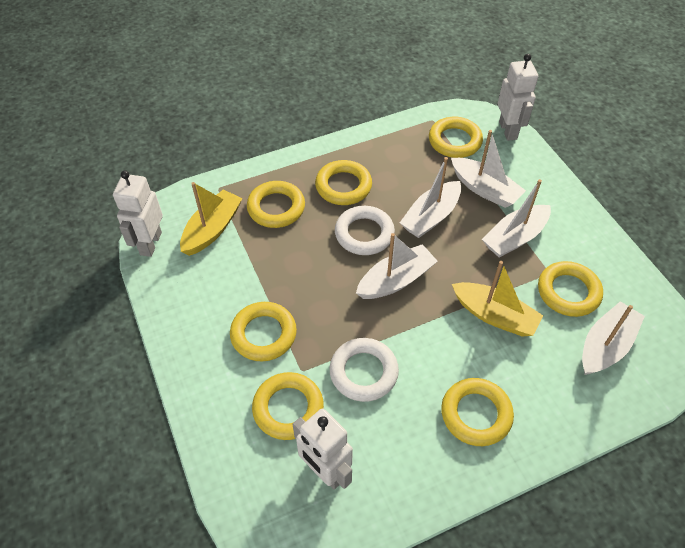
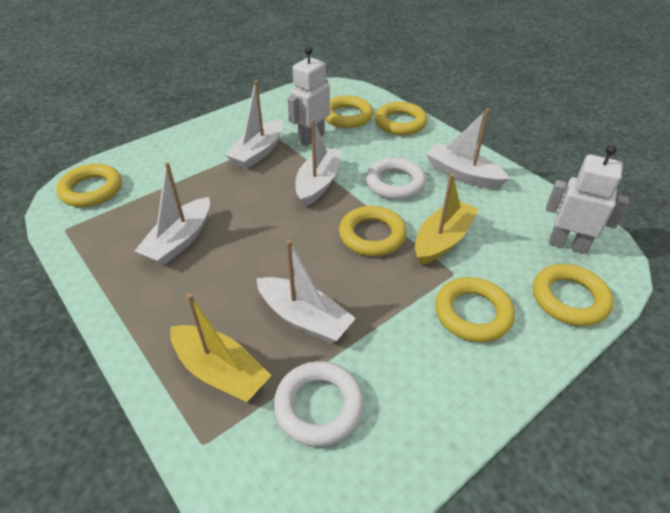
white robot: 3 -> 2
yellow ring: 7 -> 6

